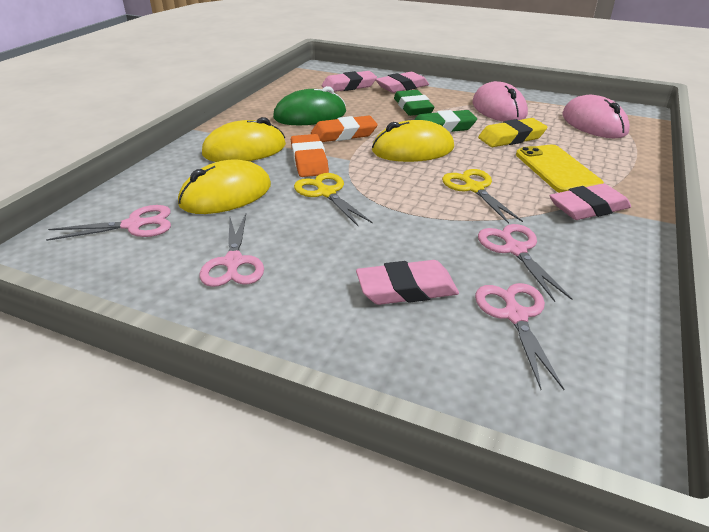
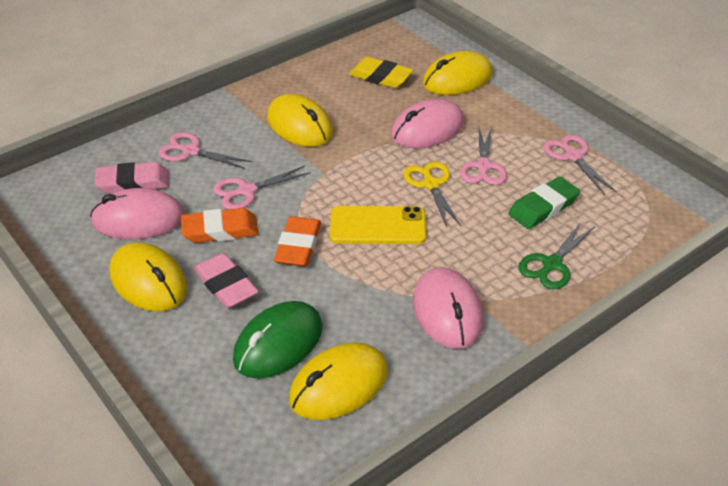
green eraser: 2 -> 1
green scissors: 0 -> 1
pink eraser: 4 -> 2
pink mouse: 2 -> 3
yellow mouse: 3 -> 4
yellow scissors: 2 -> 1

